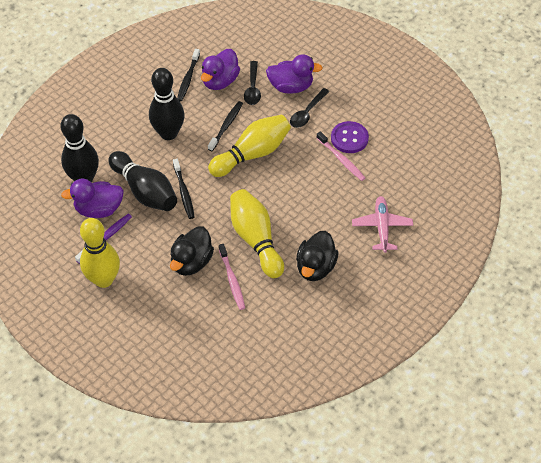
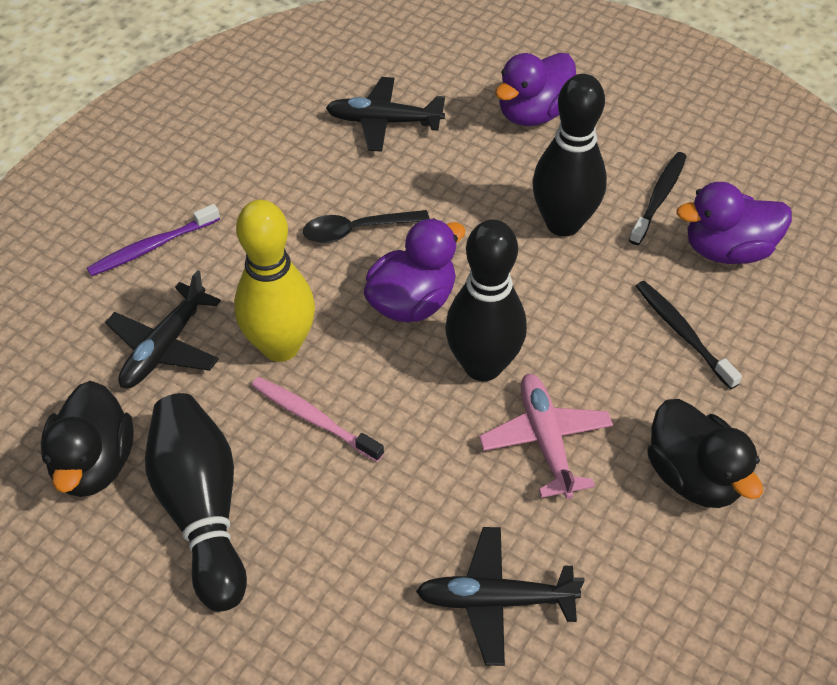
black plane: 0 -> 3
black spoon: 2 -> 1
black toothbrush: 3 -> 2
pink toothbrush: 2 -> 1
purple button: 1 -> 0
yellow bowling pin: 3 -> 1

